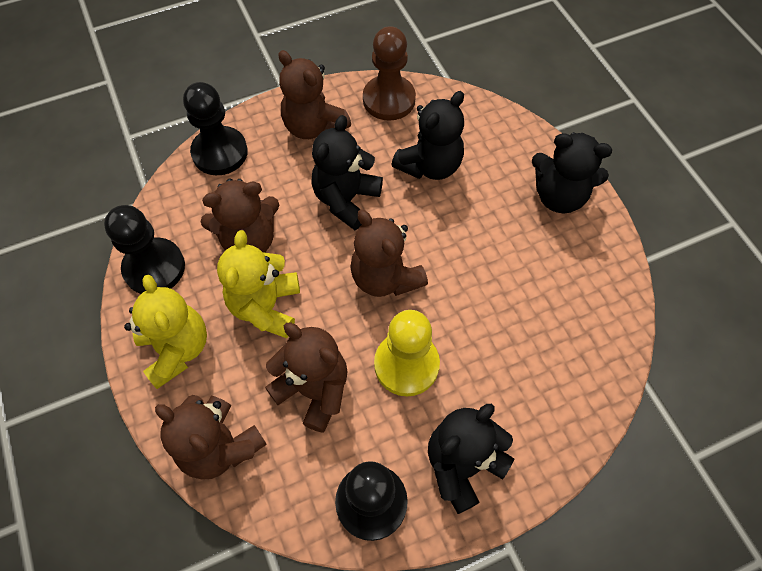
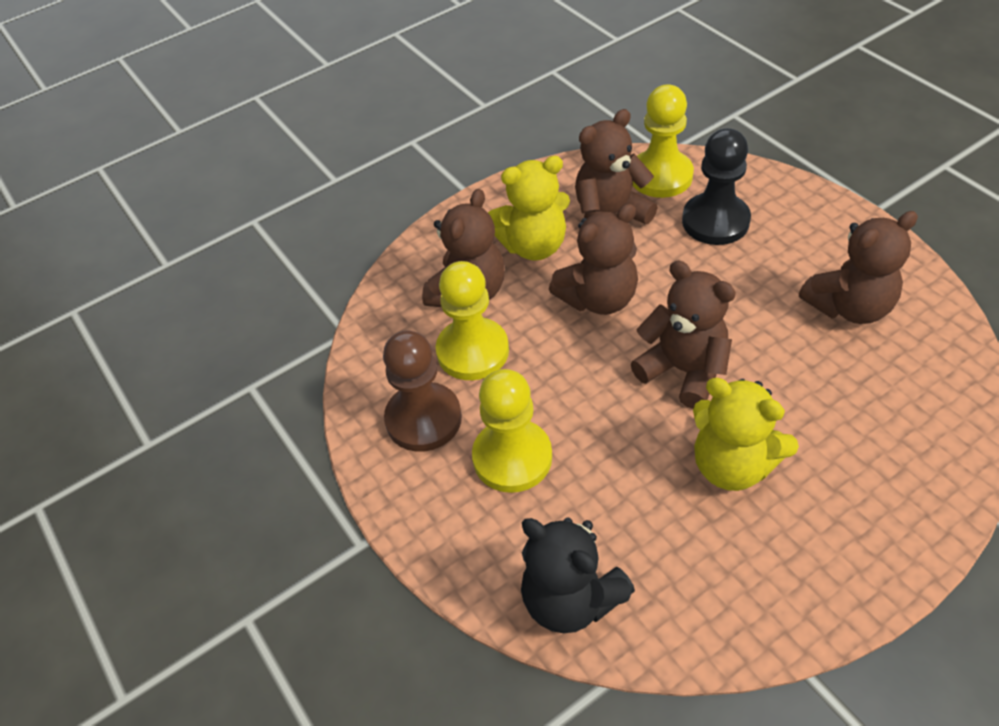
black pawn: 3 -> 1
black teddy bear: 4 -> 1
yellow pawn: 1 -> 3

